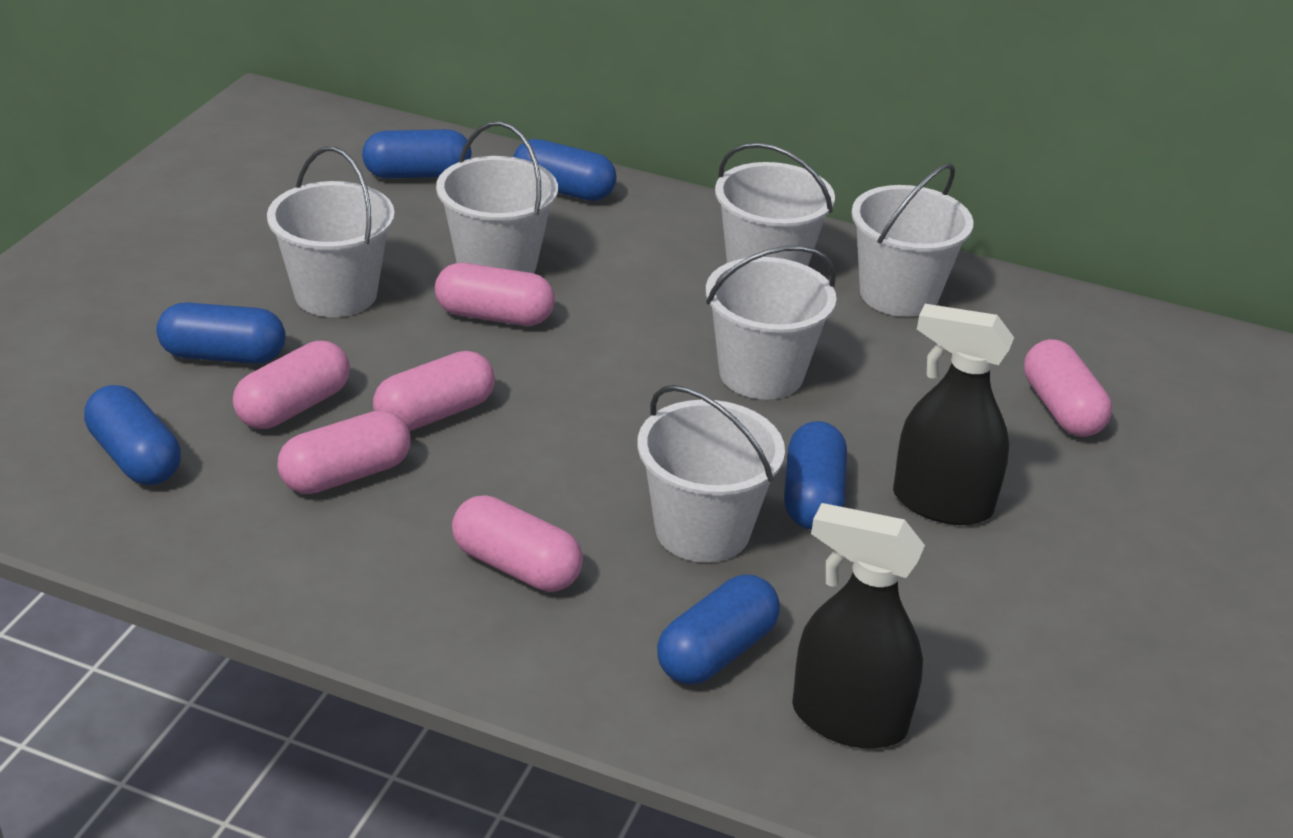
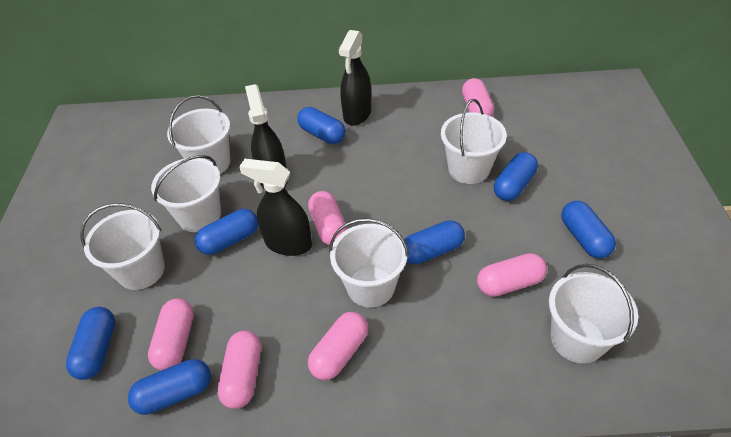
black spray bottle: 2 -> 3
blue capsule: 6 -> 7

